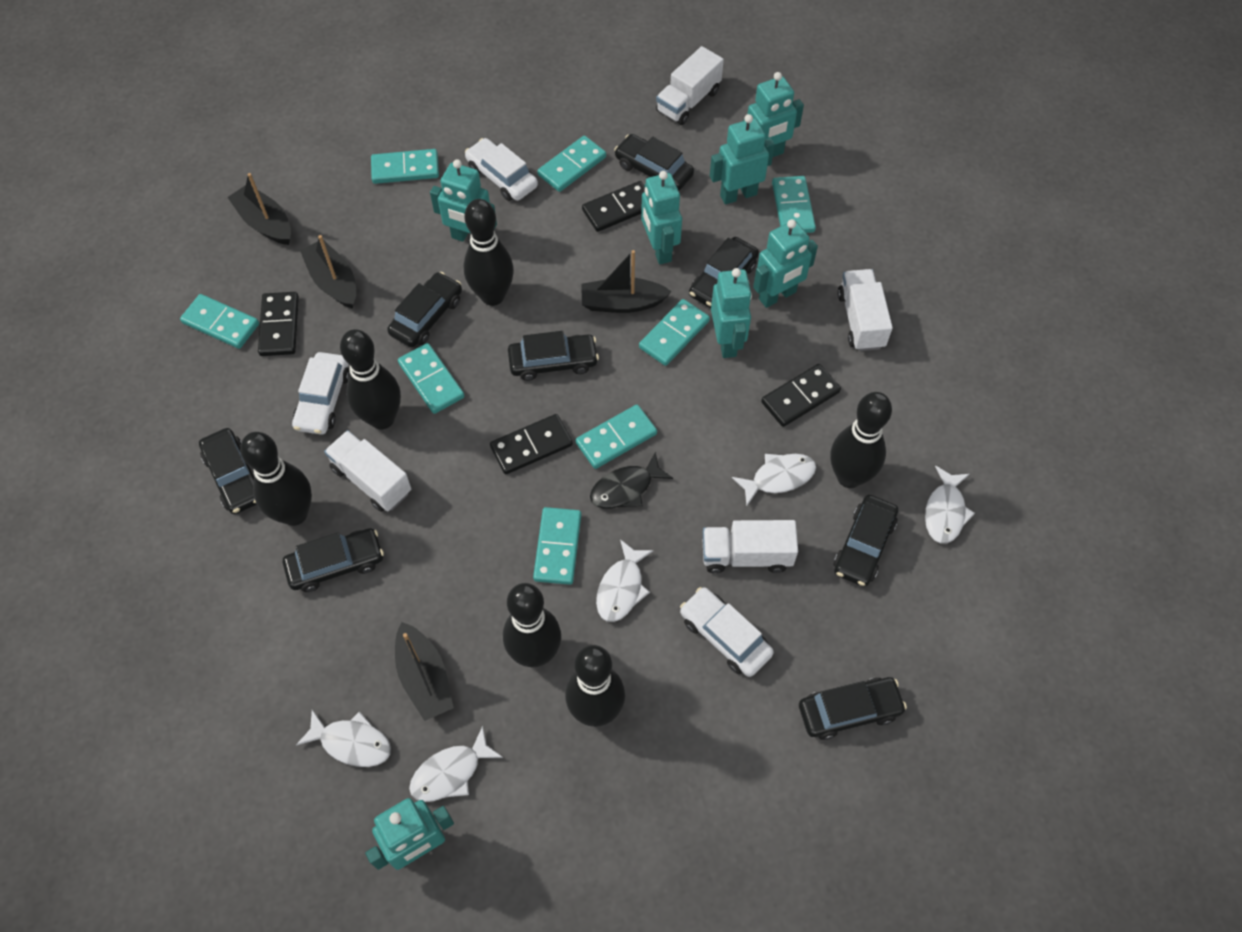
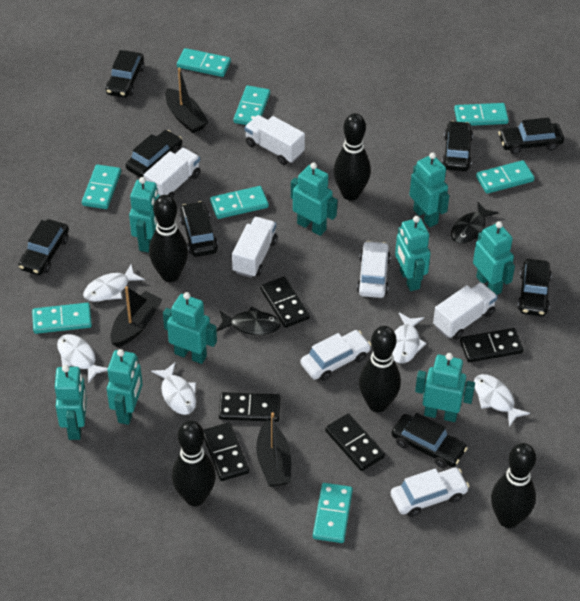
black boat: 4 -> 3
black bowling pin: 6 -> 5
black domino: 4 -> 5
black fish: 1 -> 2
turquoise robot: 7 -> 9

